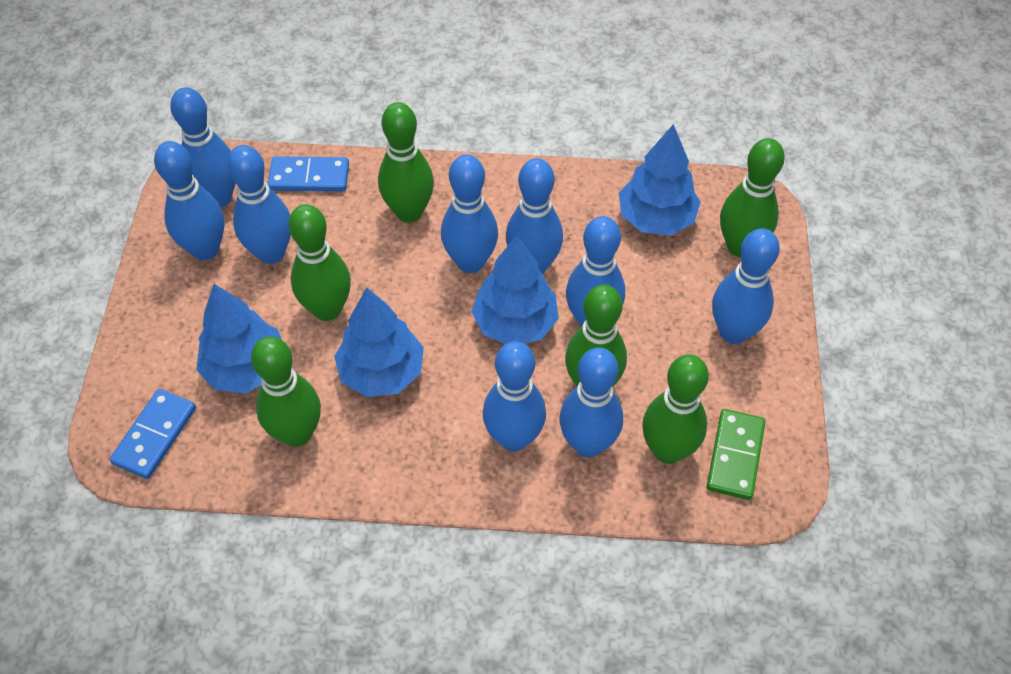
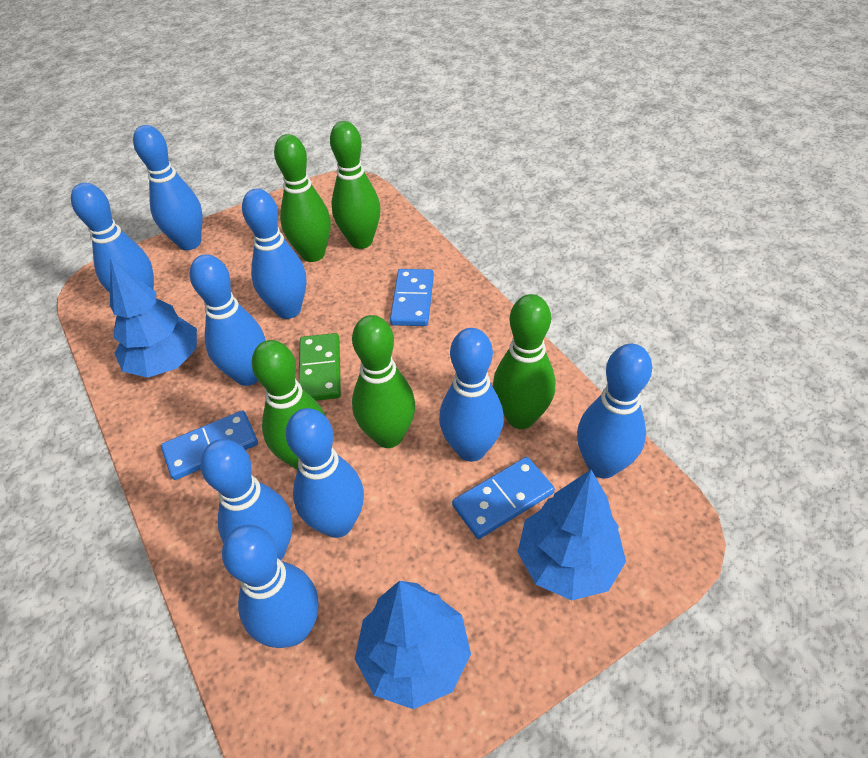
blue domino: 2 -> 3
blue tree: 4 -> 3
green bowling pin: 6 -> 5

